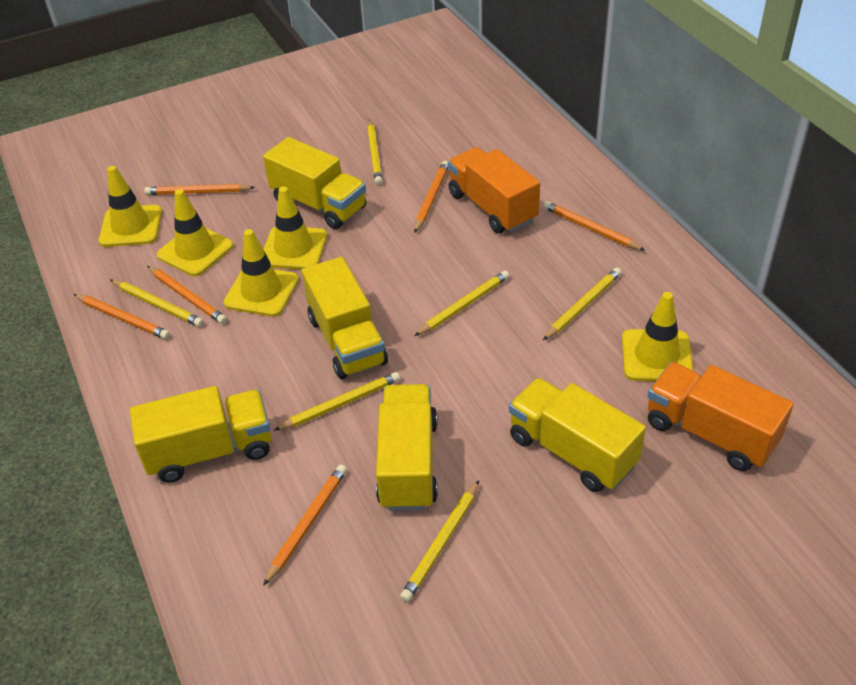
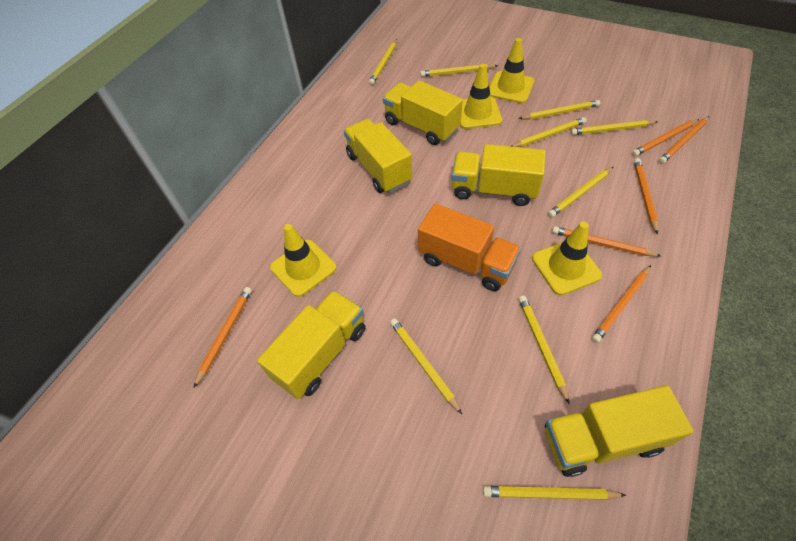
orange truck: 2 -> 1
yellow pencil: 6 -> 9
yellow traffic cone: 5 -> 4

